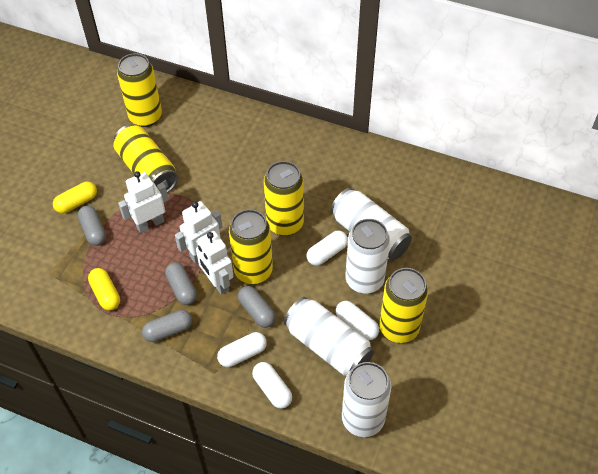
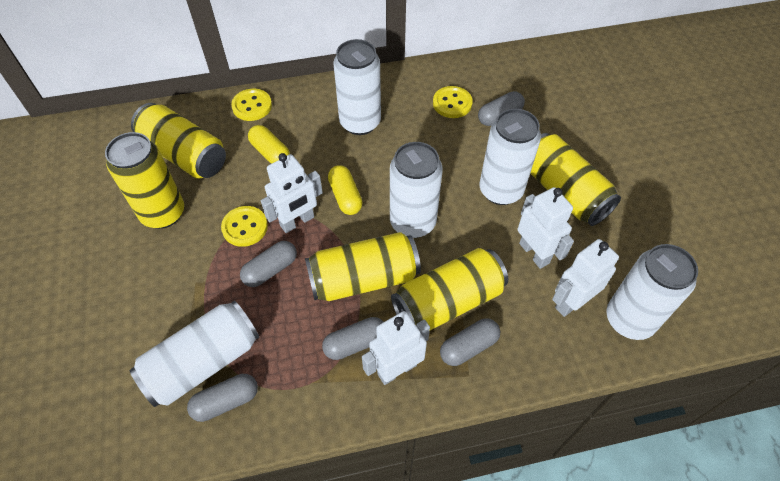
grey capsule: 4 -> 5
white can: 4 -> 5
white capsule: 4 -> 0
white robot: 3 -> 4
yellow button: 0 -> 3

